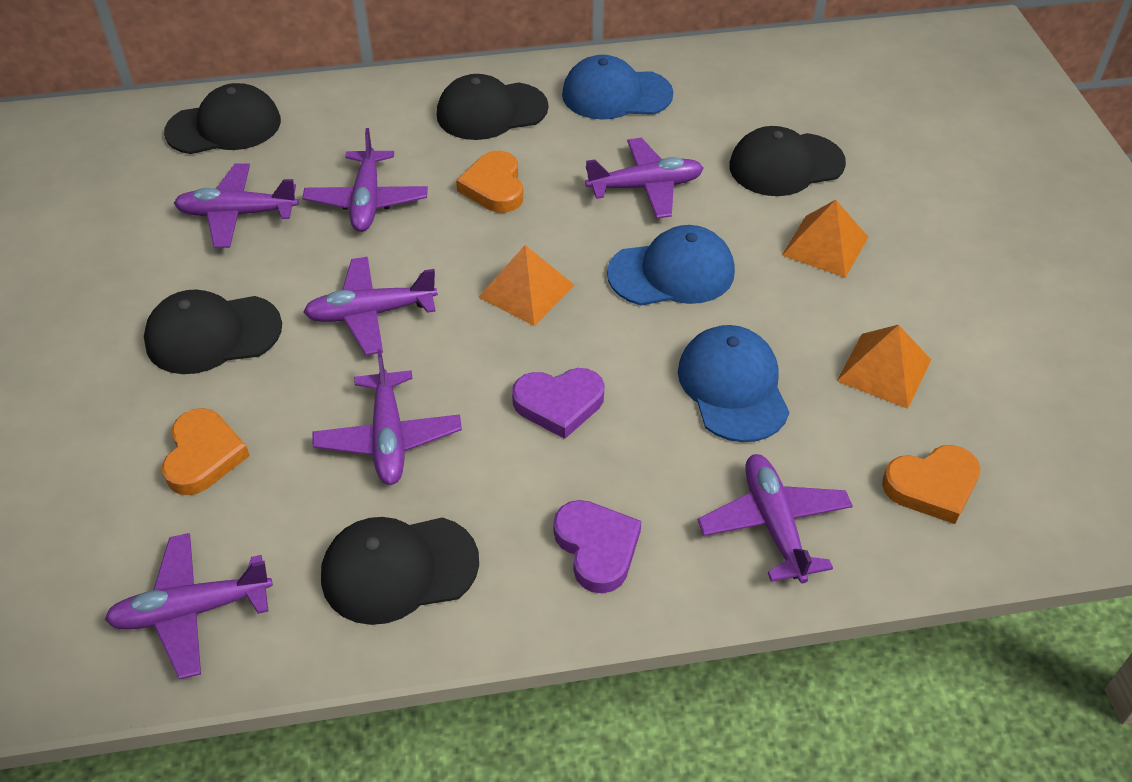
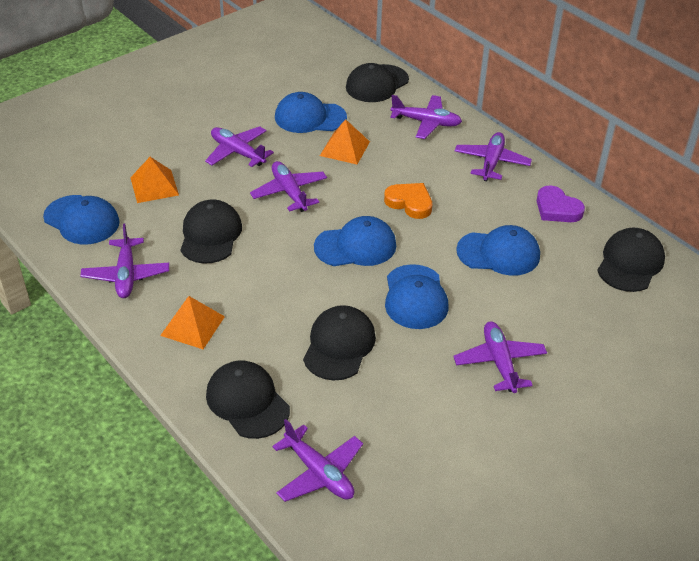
blue cap: 3 -> 5
orange heart: 3 -> 1
purple heart: 2 -> 1

